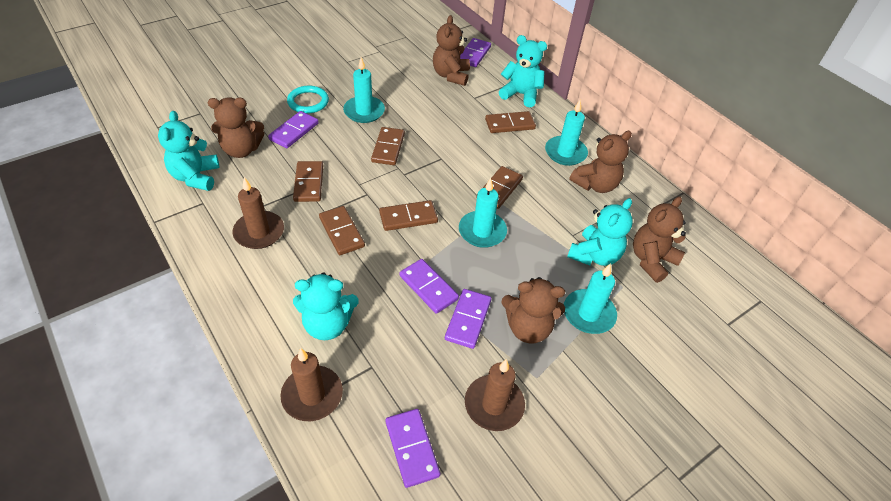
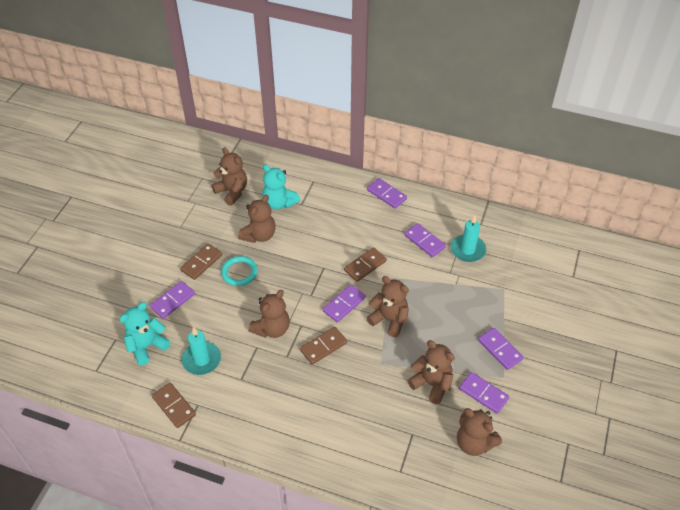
brown candle: 3 -> 0
brown domino: 6 -> 4
brown teddy bear: 5 -> 6
purple domino: 5 -> 6
turquoise candle: 4 -> 2
turquoise teddy bear: 4 -> 2

